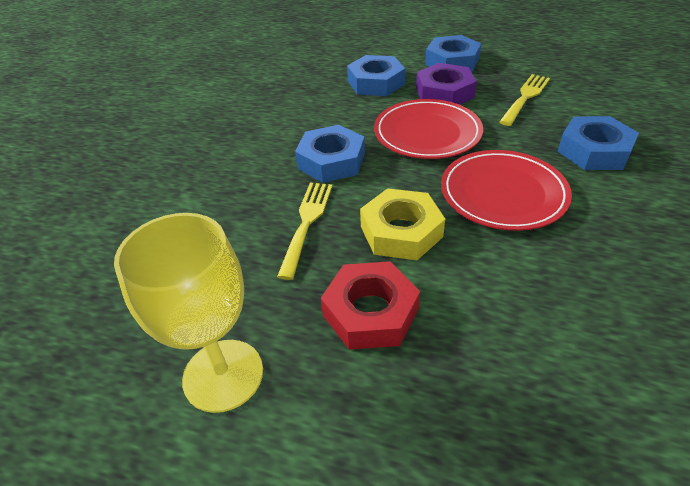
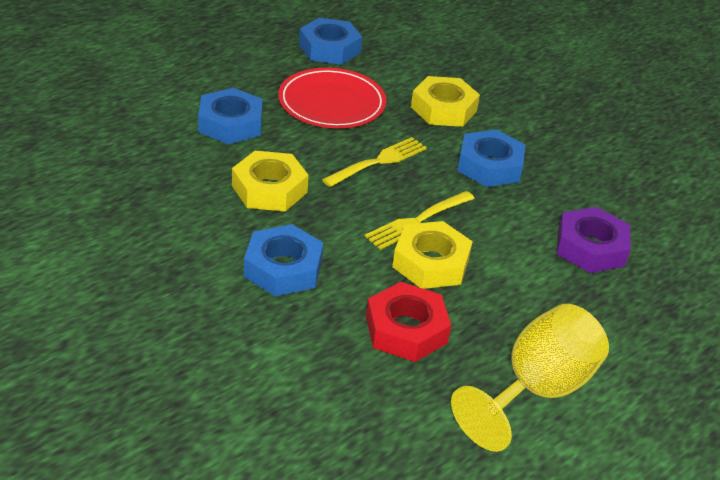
red plate: 2 -> 1
yellow nut: 1 -> 3

